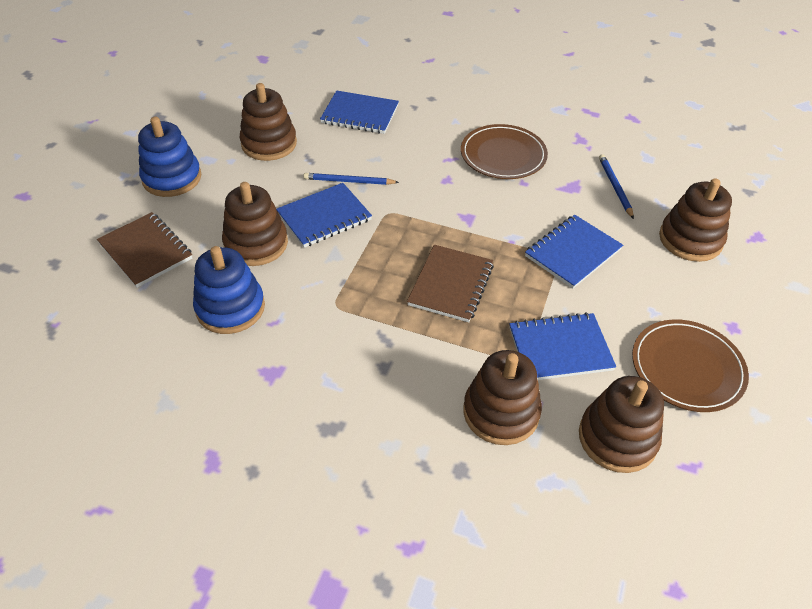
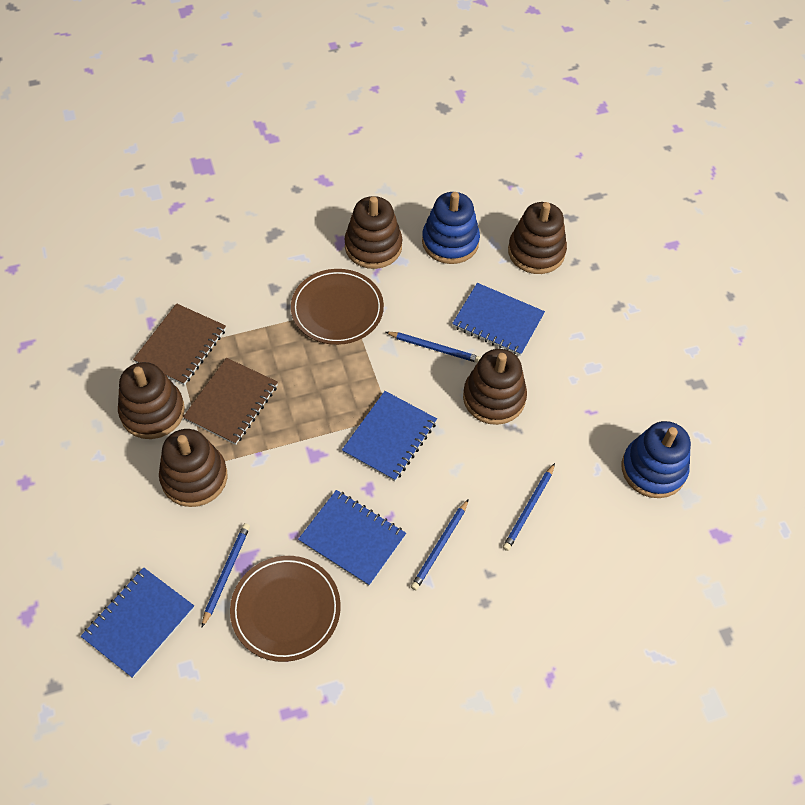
blue pencil: 2 -> 4

